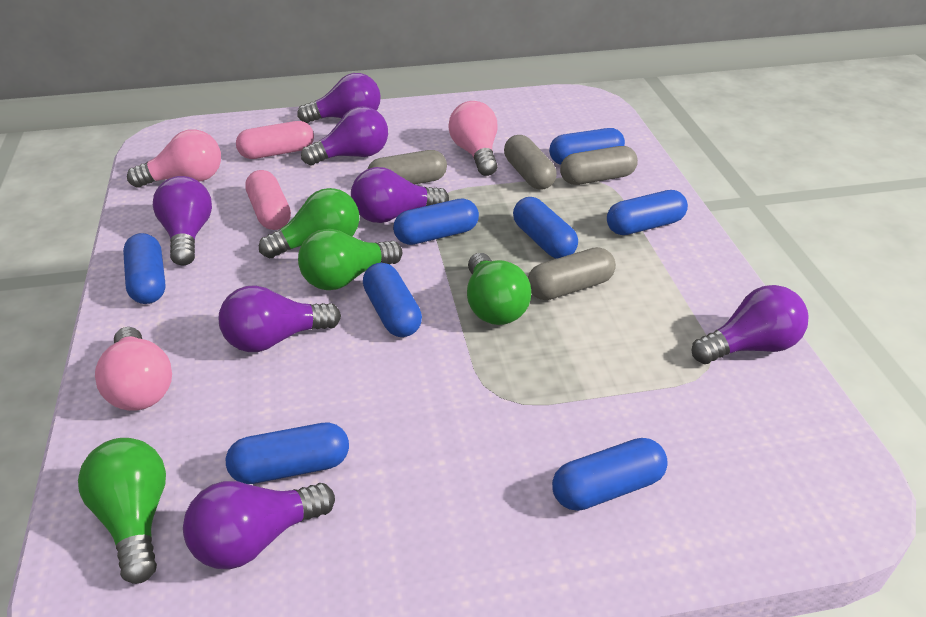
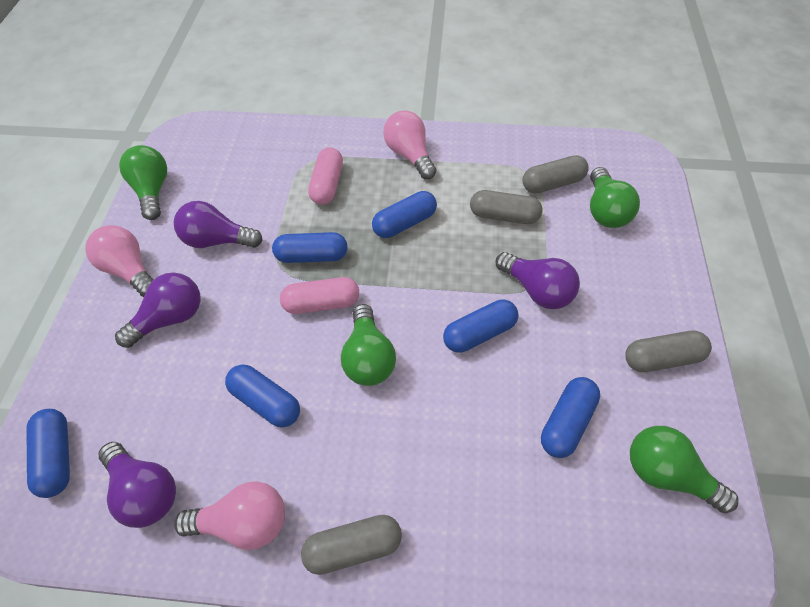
blue capsule: 8 -> 6
purple light bulb: 7 -> 4

